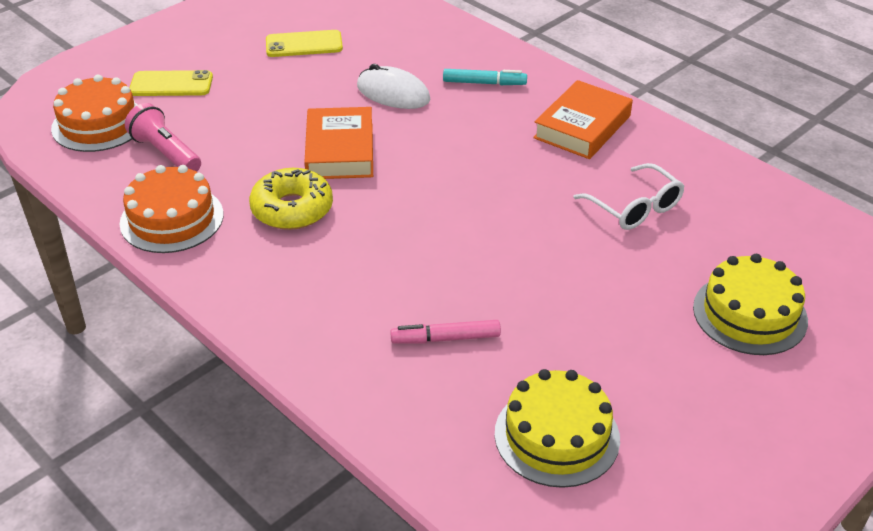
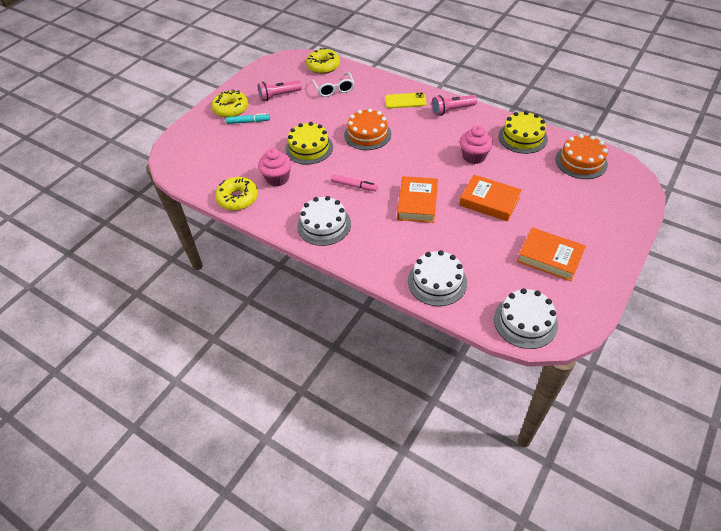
orange book: 2 -> 3
pink cupcake: 0 -> 2
pink flashlight: 1 -> 2
white cake: 0 -> 3
white mouse: 1 -> 0
yellow donut: 1 -> 3
yellow phone: 2 -> 1

